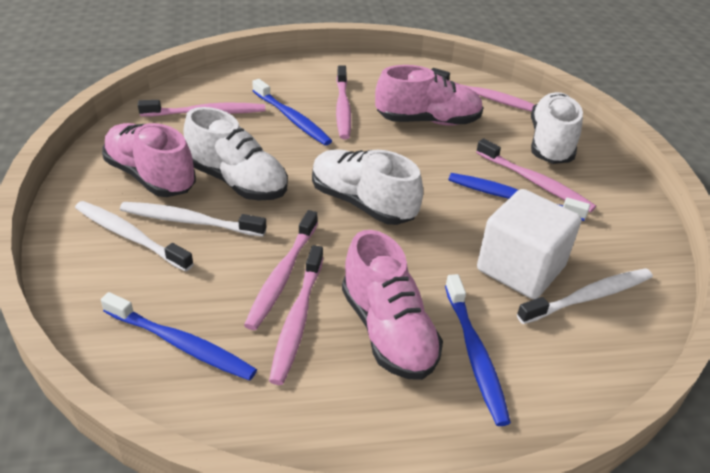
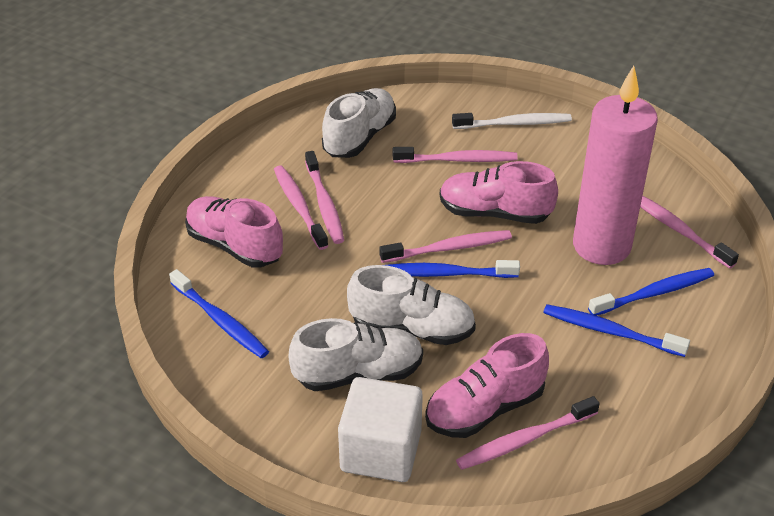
pink candle: 0 -> 1
white toothbrush: 3 -> 1

